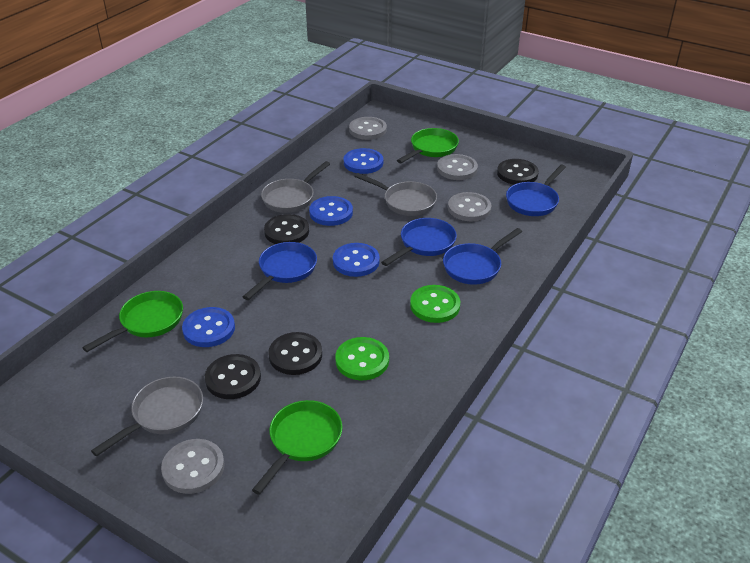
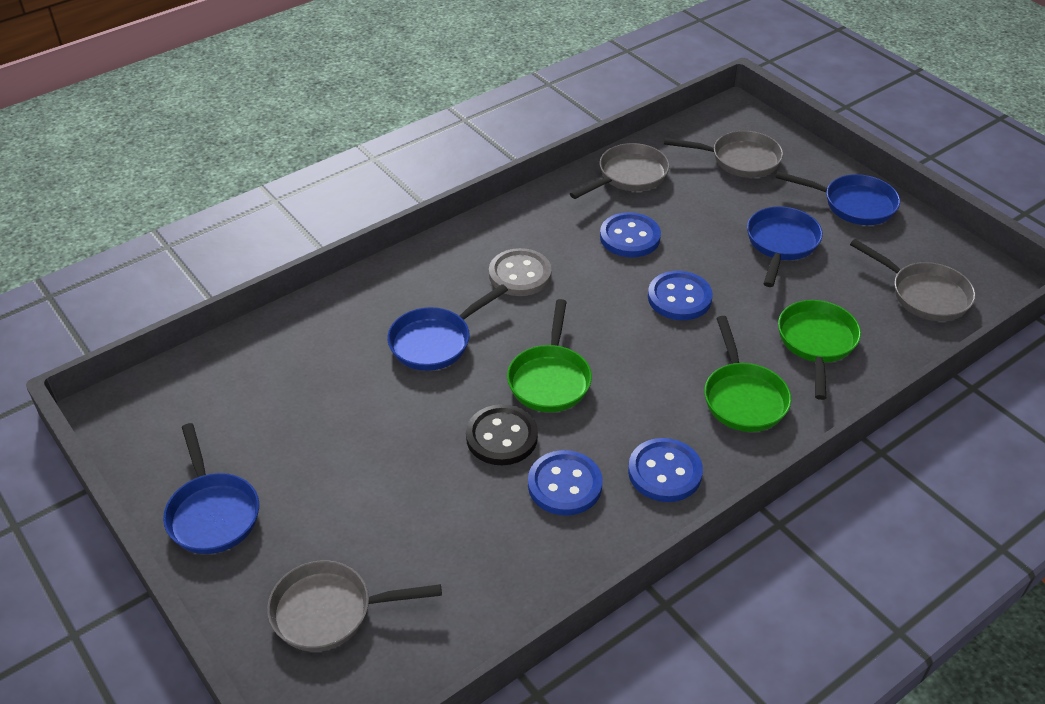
black button: 4 -> 1
green button: 2 -> 0
grey button: 4 -> 1
grey pan: 3 -> 4

